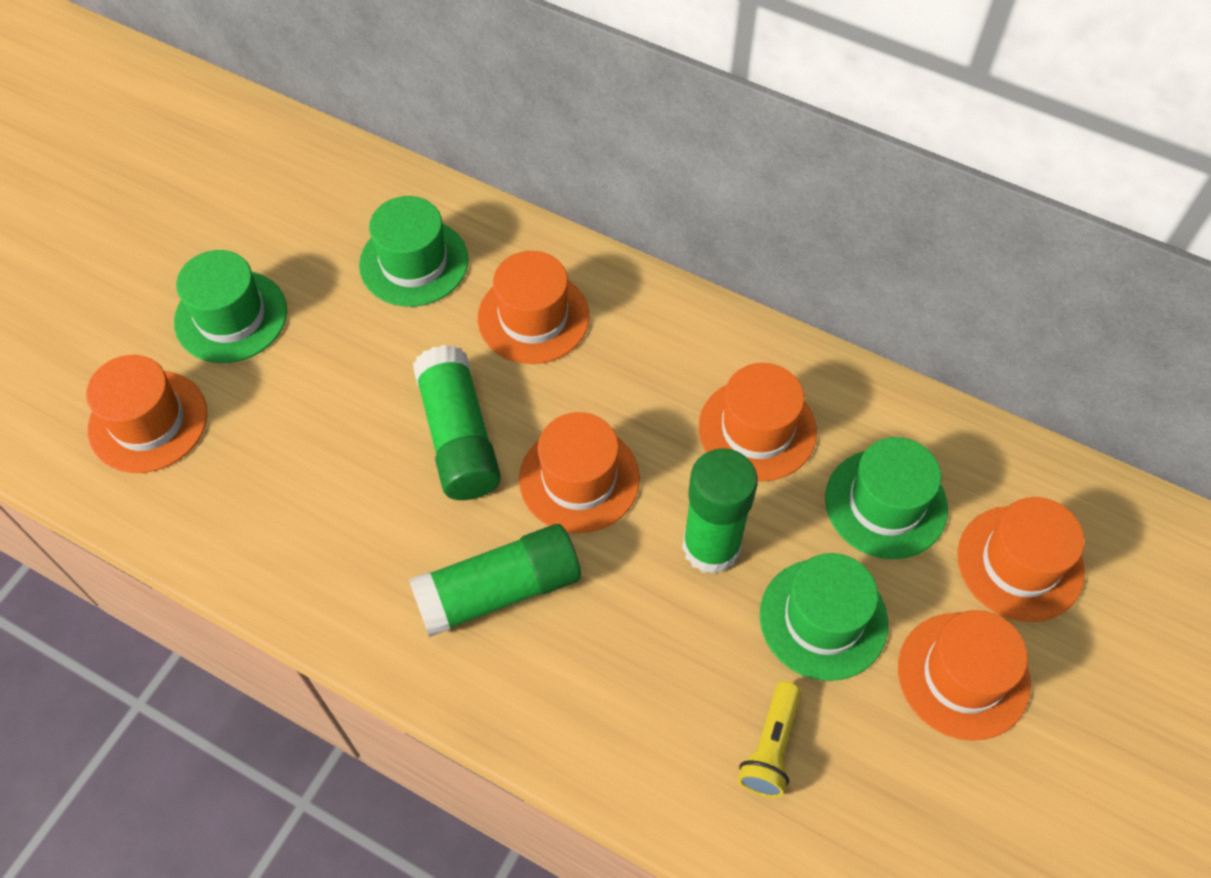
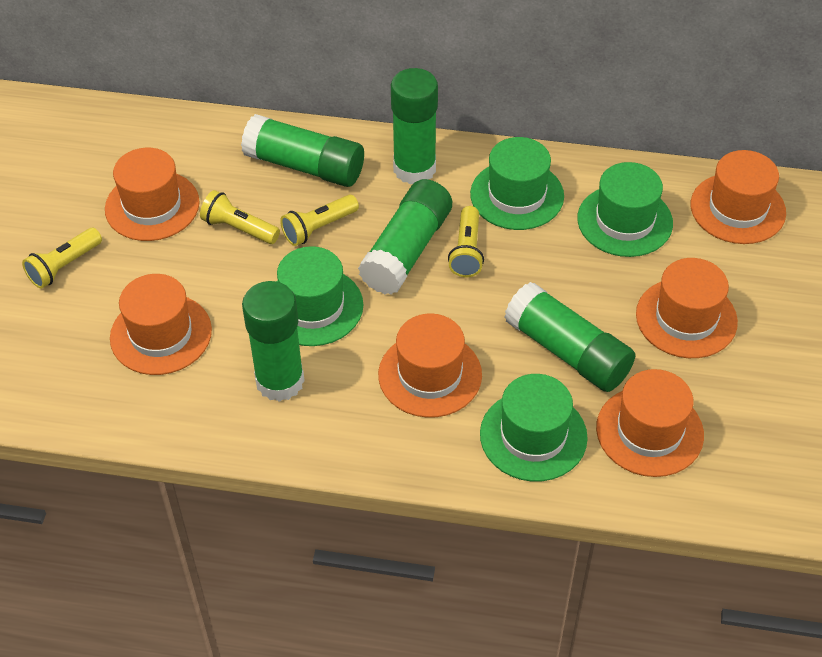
green glue stick: 3 -> 5
yellow flashlight: 1 -> 4

